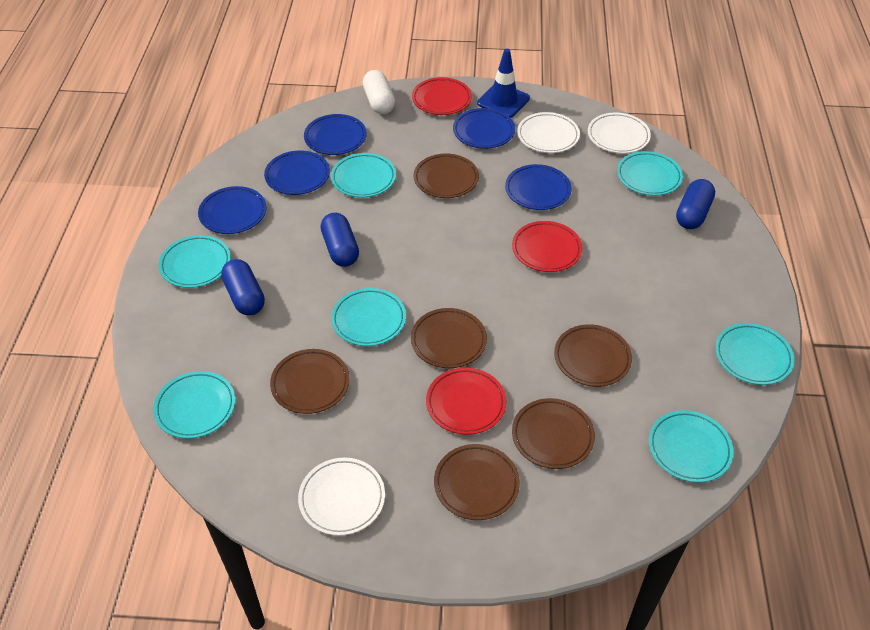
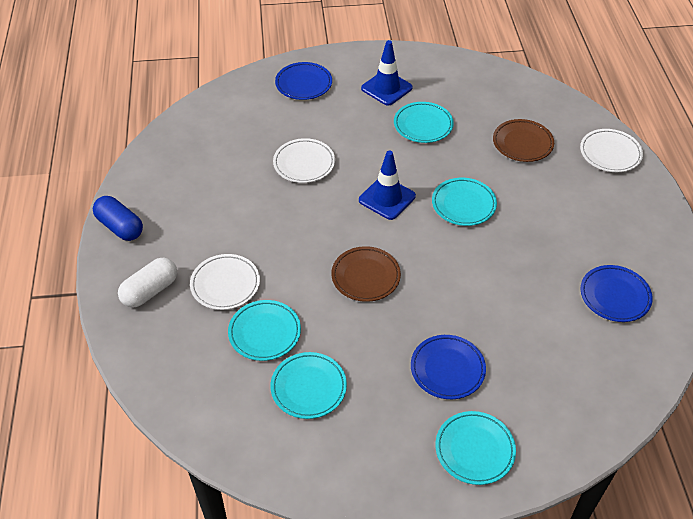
blue capsule: 3 -> 1
blue plate: 5 -> 3
blue traffic cone: 1 -> 2
brown plate: 6 -> 2
red plate: 3 -> 0
turquoise plate: 7 -> 5

